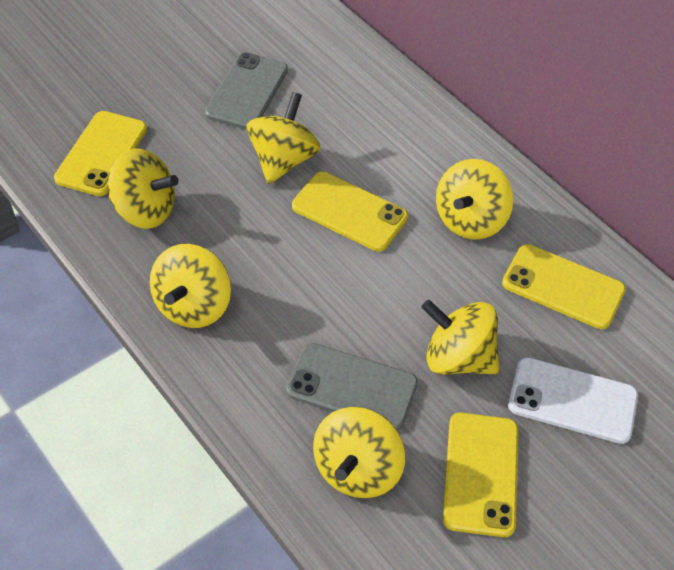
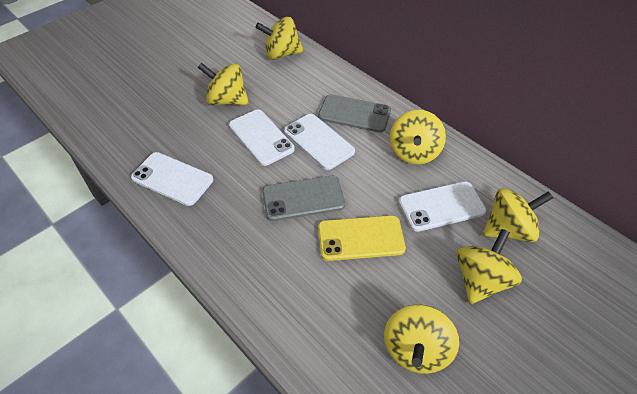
white phone: 1 -> 4
yellow phone: 4 -> 1

